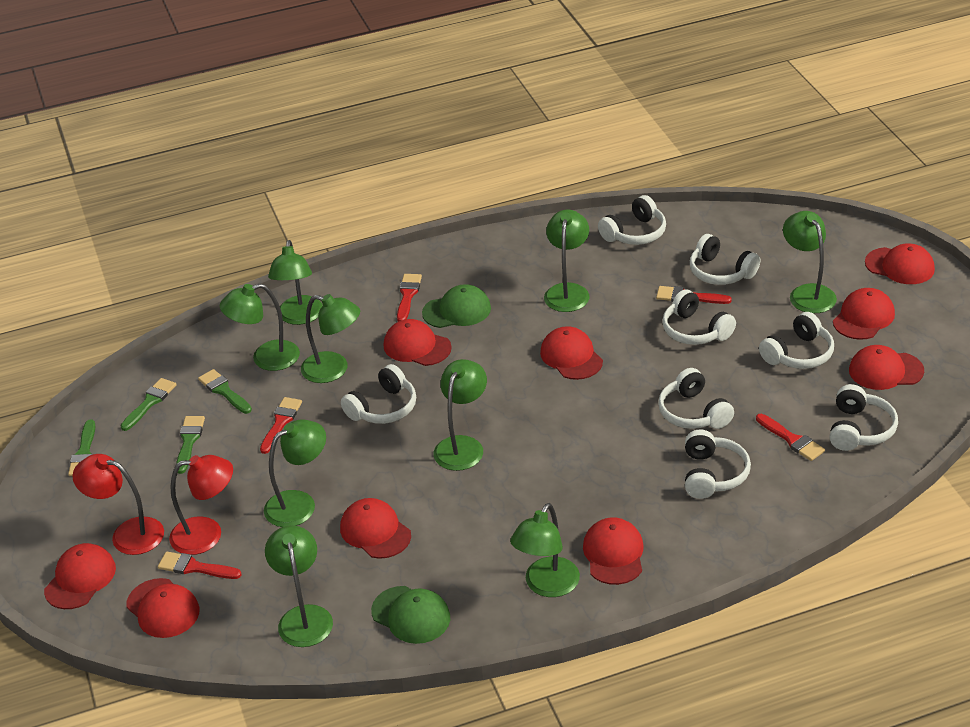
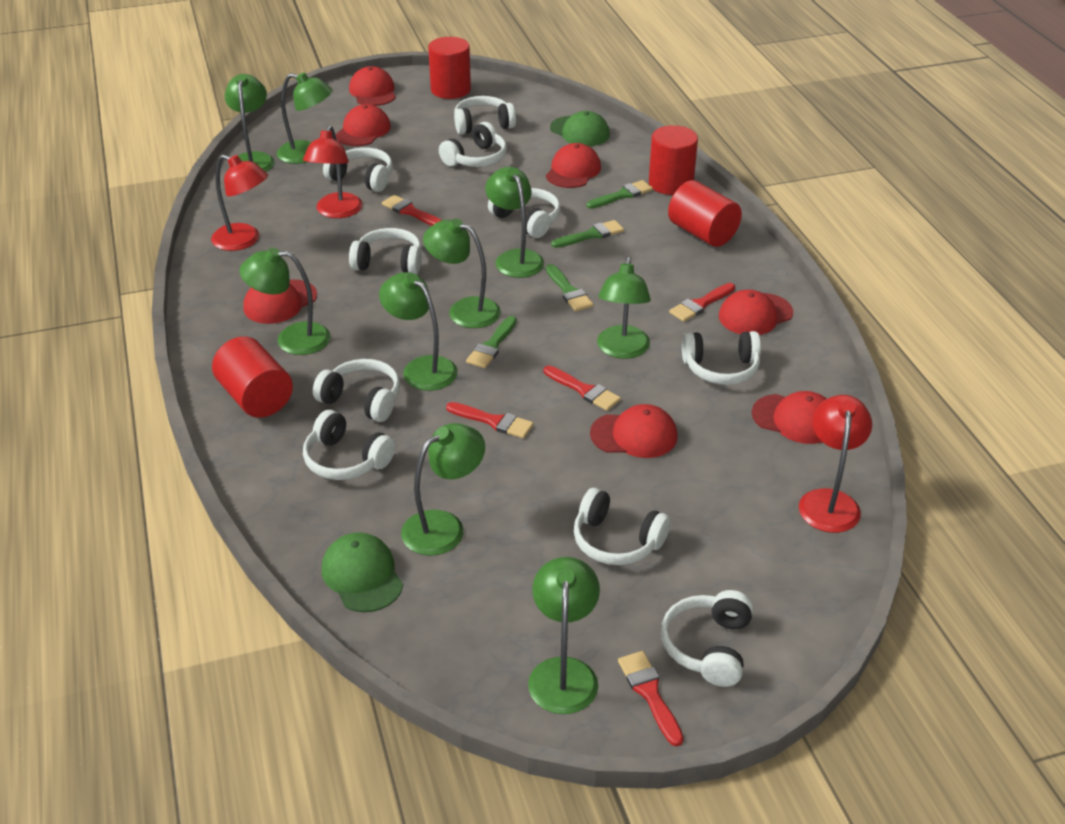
red cap: 9 -> 7
red cylinder: 0 -> 4
red lamp: 2 -> 3
white headphones: 8 -> 10

